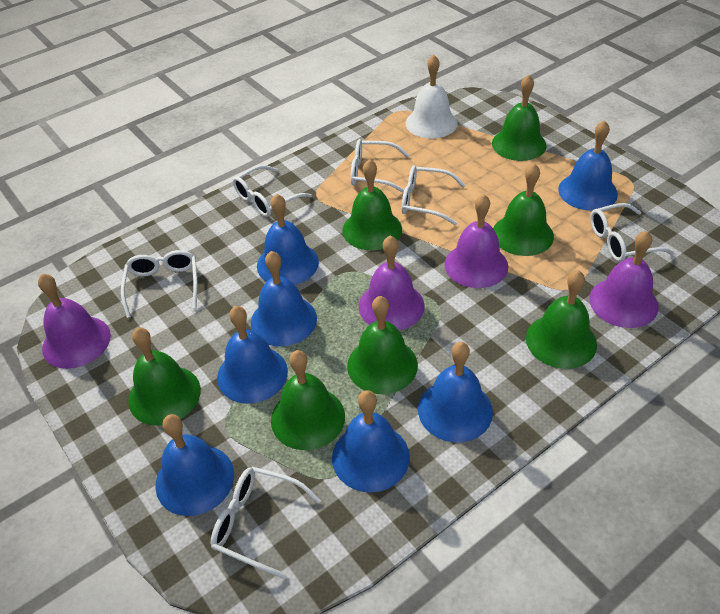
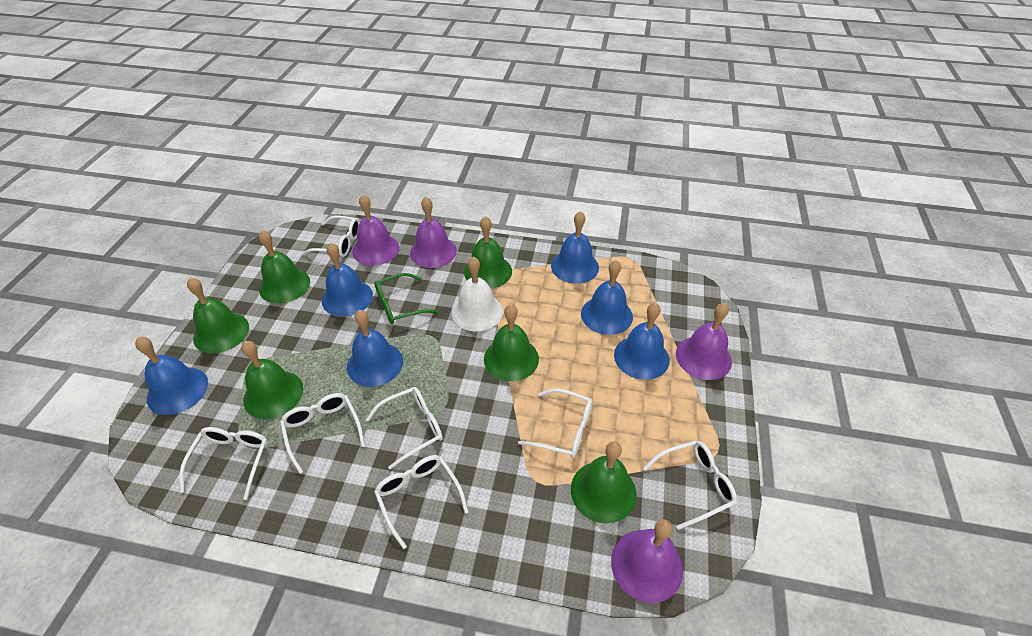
blue bell: 7 -> 6
green bell: 7 -> 6
green glasses: 0 -> 1
white glasses: 6 -> 7

